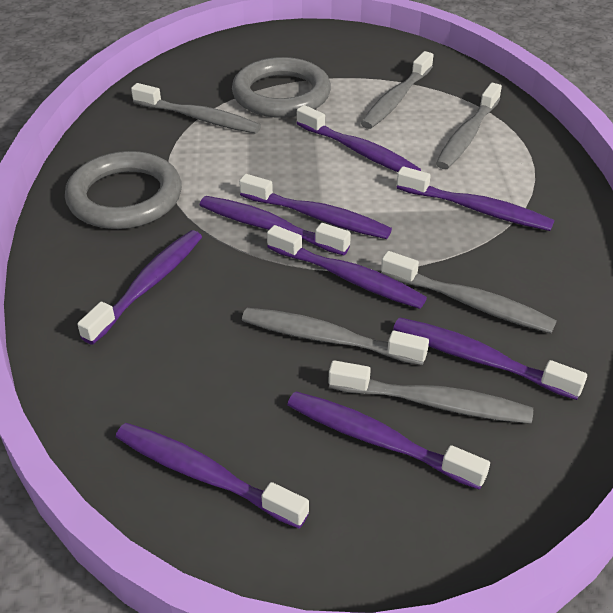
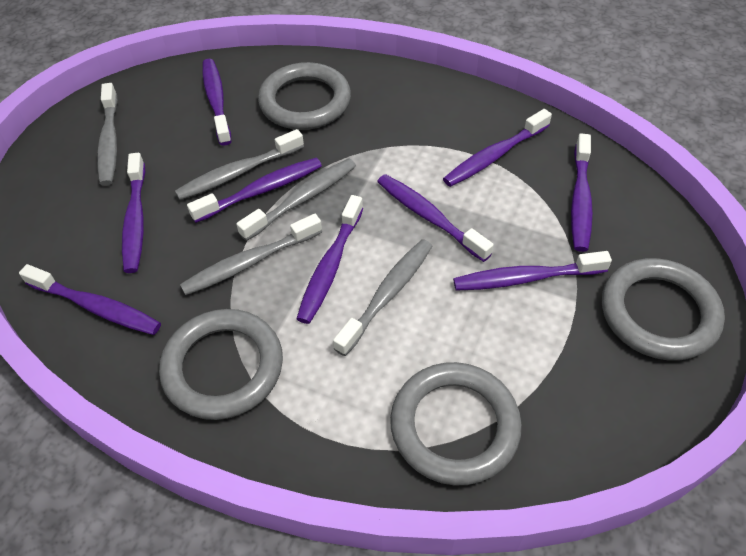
grey ring: 2 -> 4
grey toothbrush: 6 -> 5

